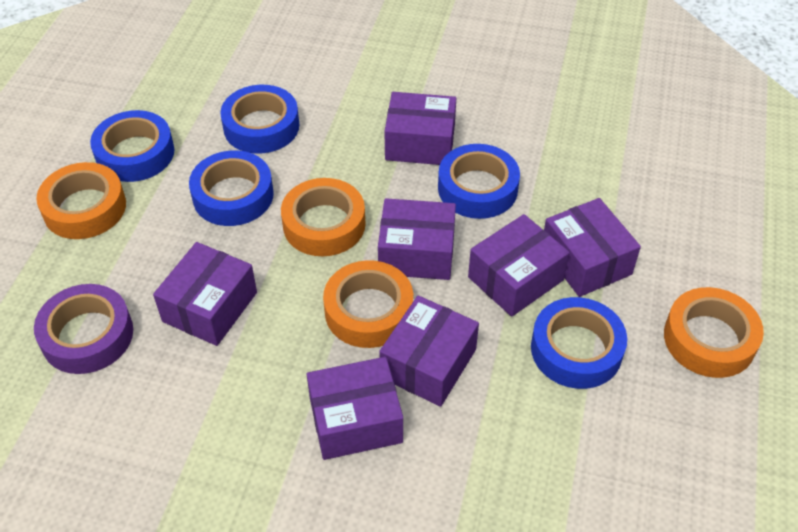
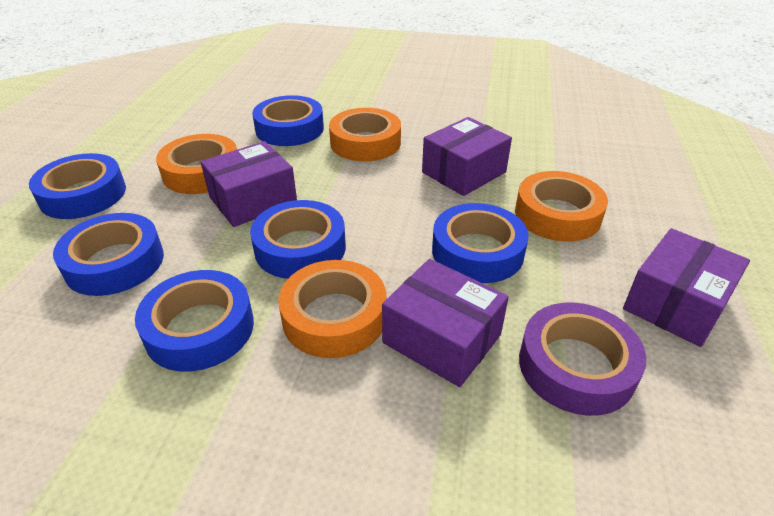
blue tape: 5 -> 6
purple box: 7 -> 4

